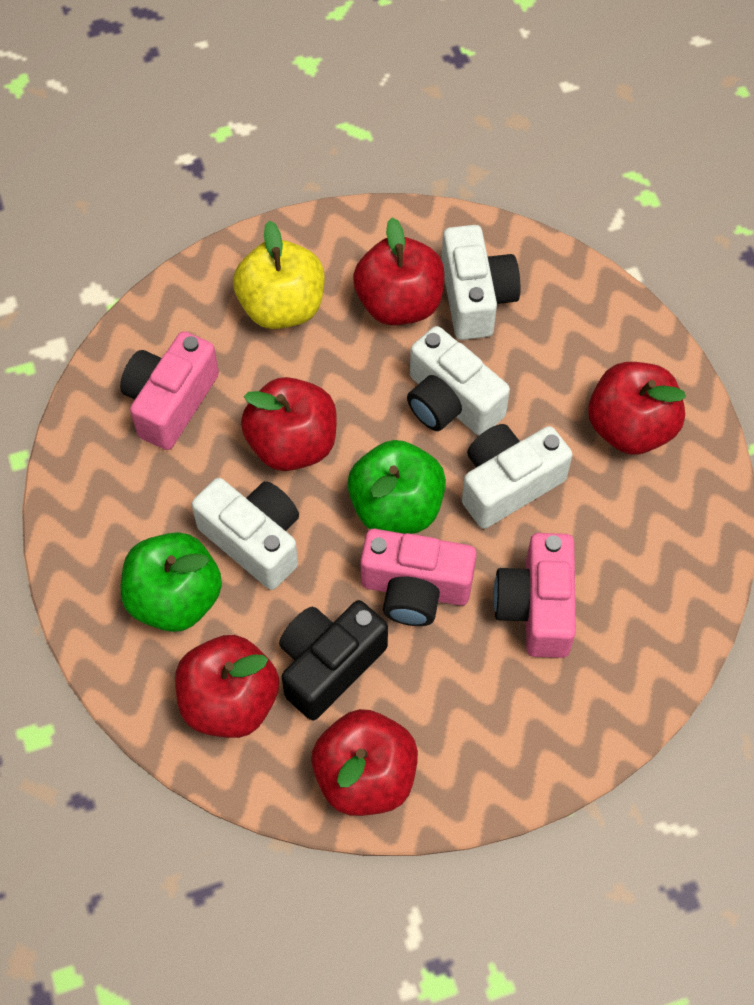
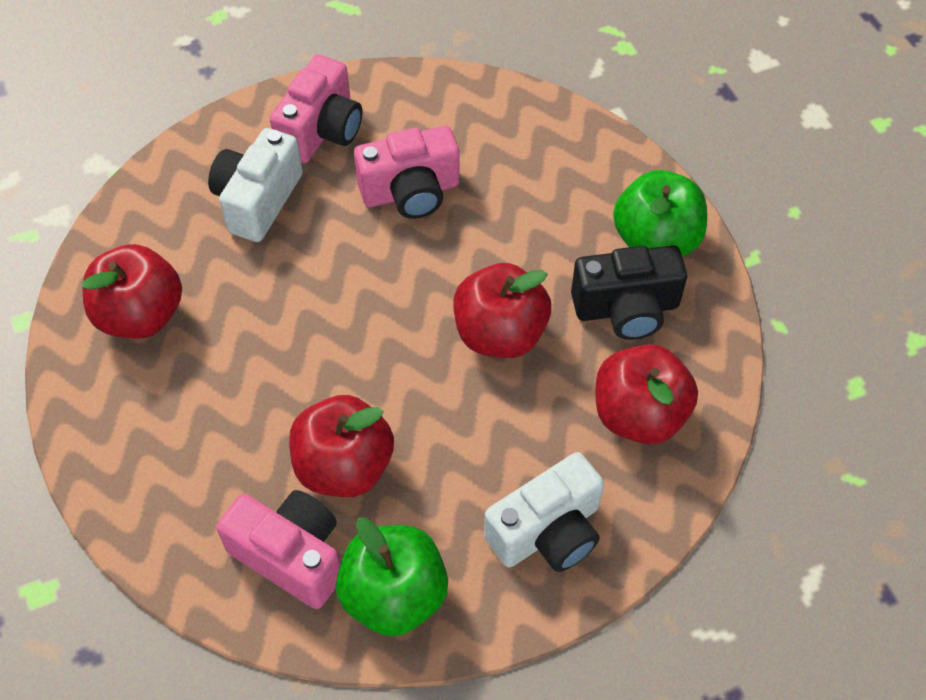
red apple: 5 -> 4
white camera: 4 -> 2
yellow apple: 1 -> 0

